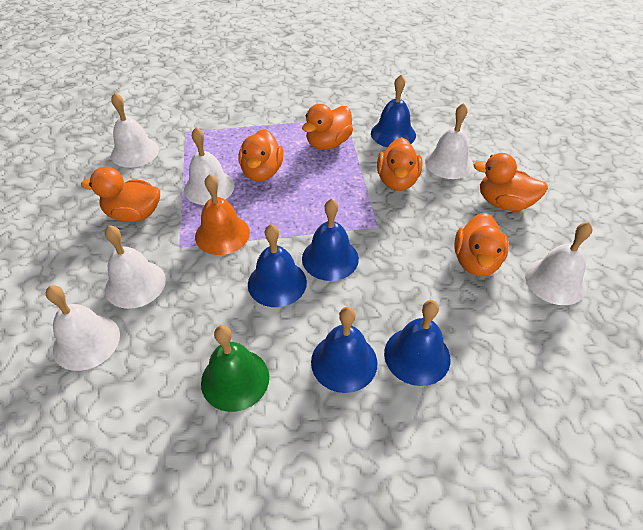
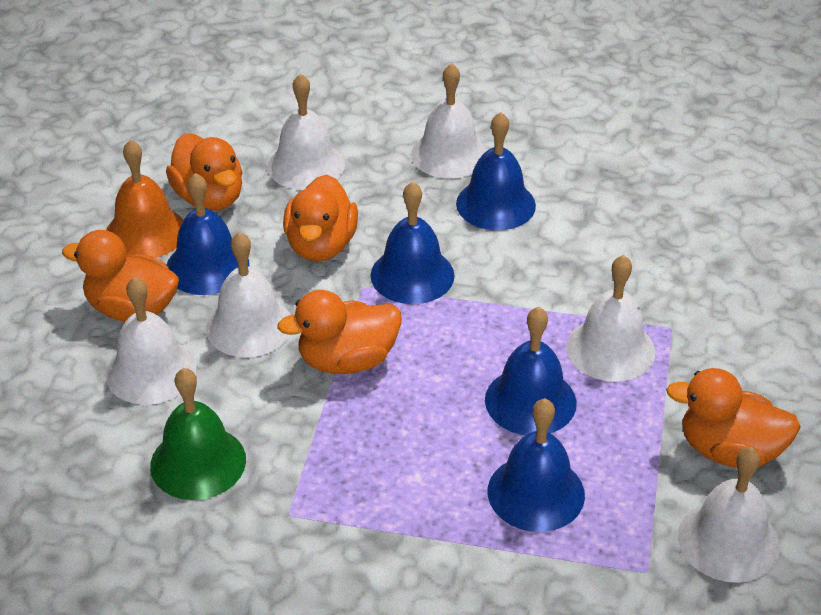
orange duck: 6 -> 5

